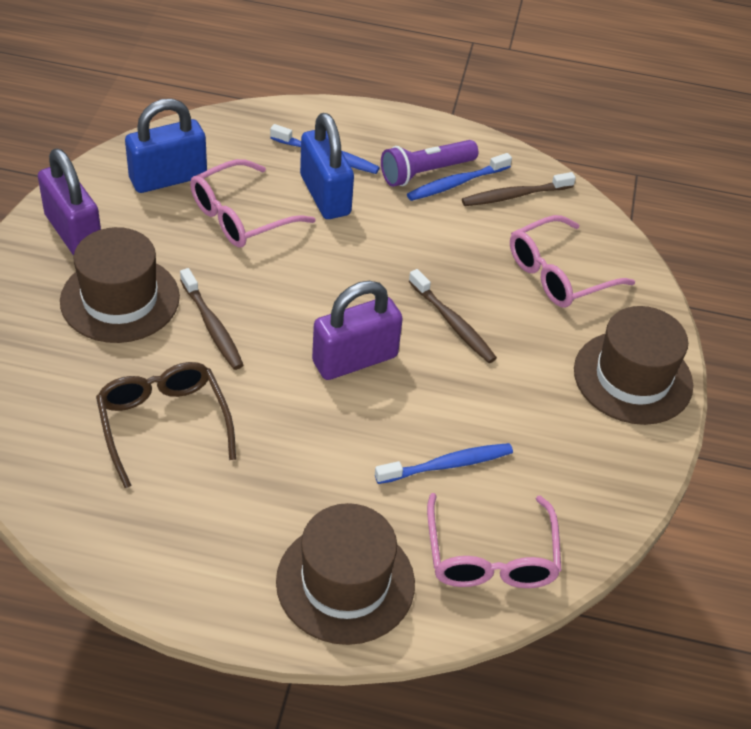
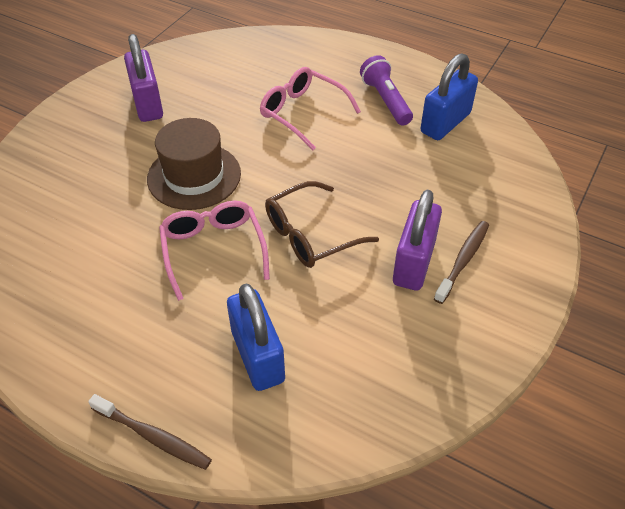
blue toothbrush: 3 -> 0
brown hat: 3 -> 1
brown toothbrush: 3 -> 2
pink glasses: 3 -> 2

